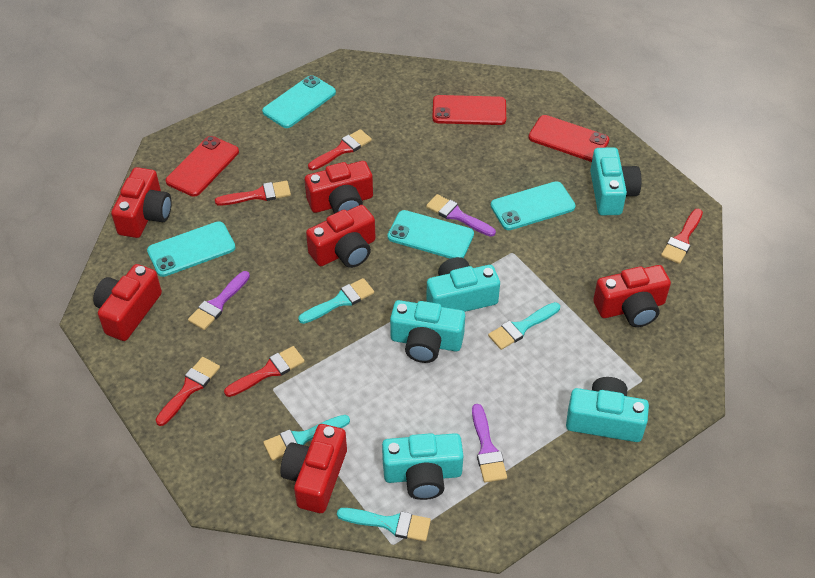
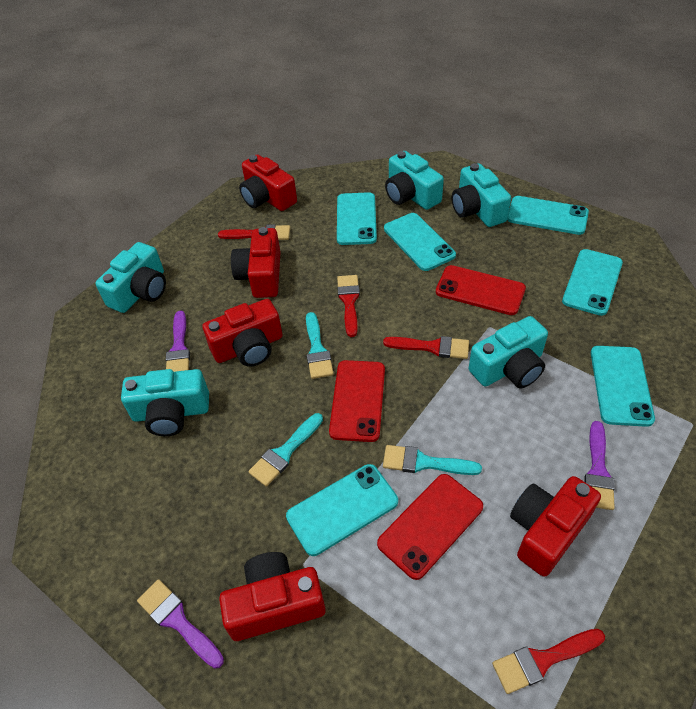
red brush: 5 -> 4
red camera: 6 -> 5
turquoise brush: 4 -> 3
turquoise phone: 4 -> 6

